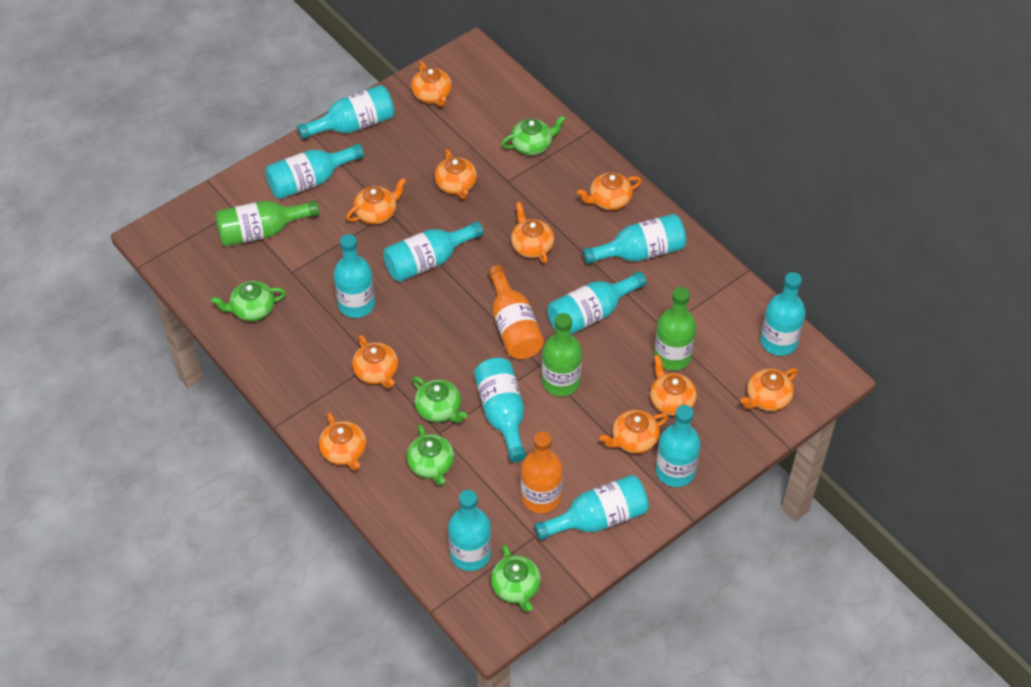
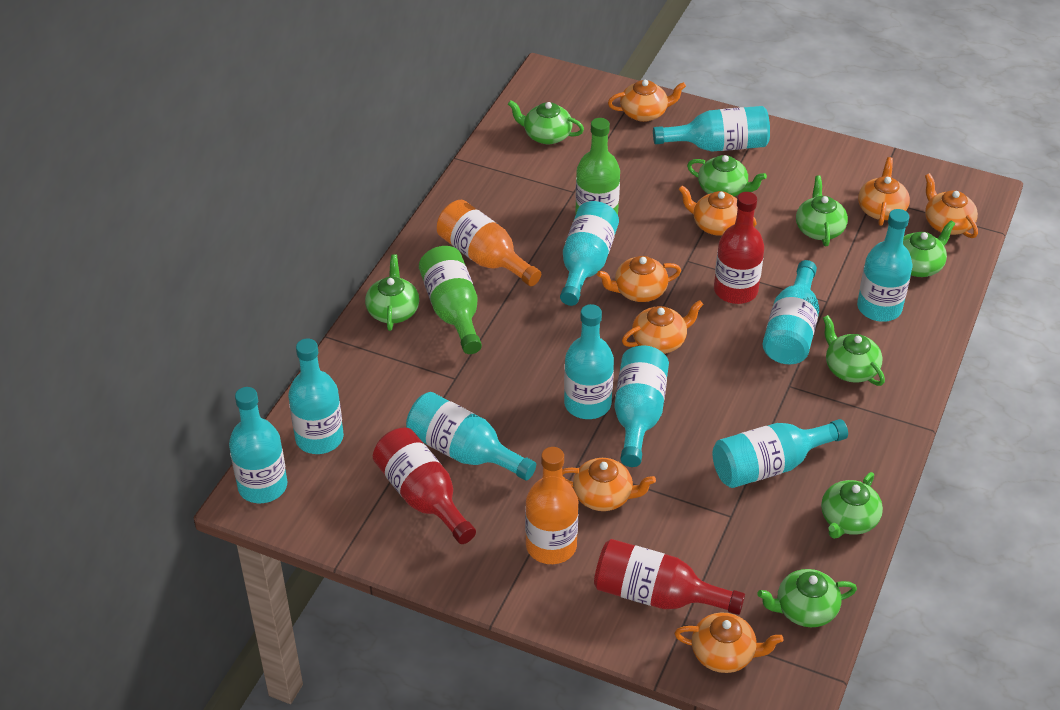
green bottle: 3 -> 2
green teapot: 5 -> 8
orange teapot: 10 -> 8
red bottle: 0 -> 3
turquoise bottle: 11 -> 10

